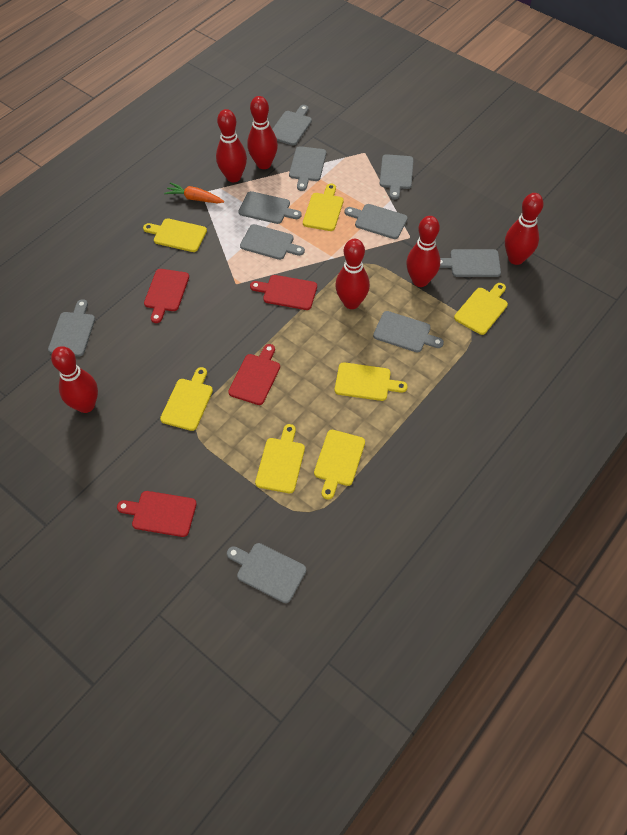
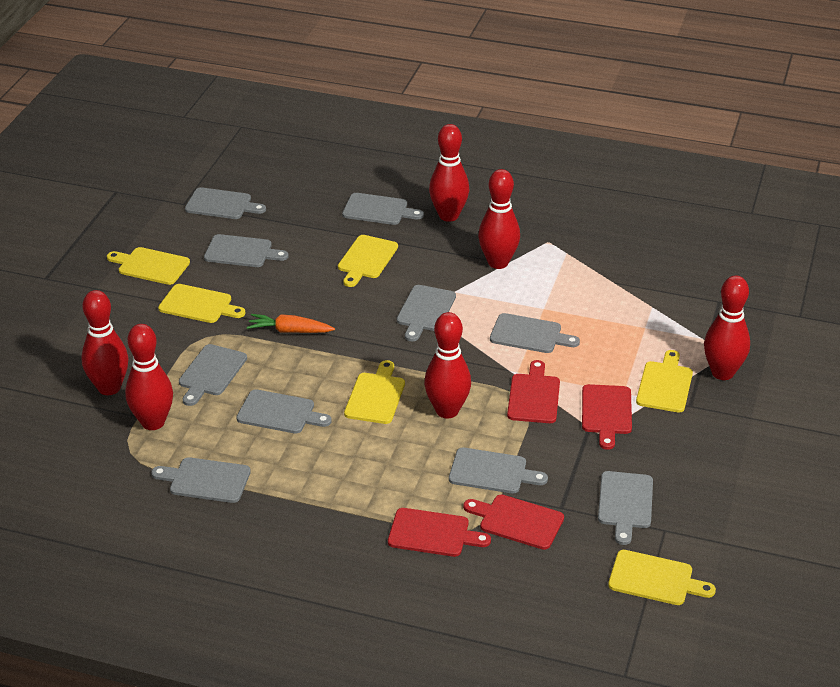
yellow cutting board: 7 -> 6

